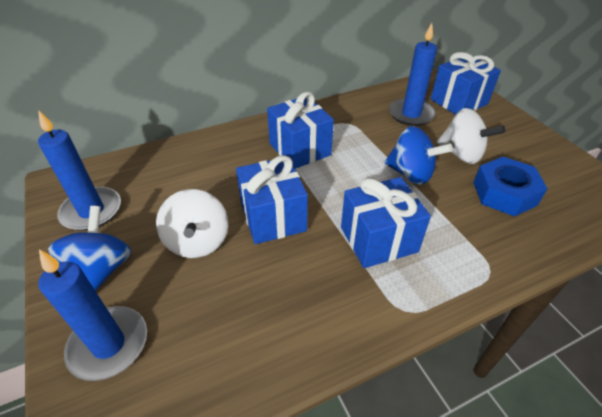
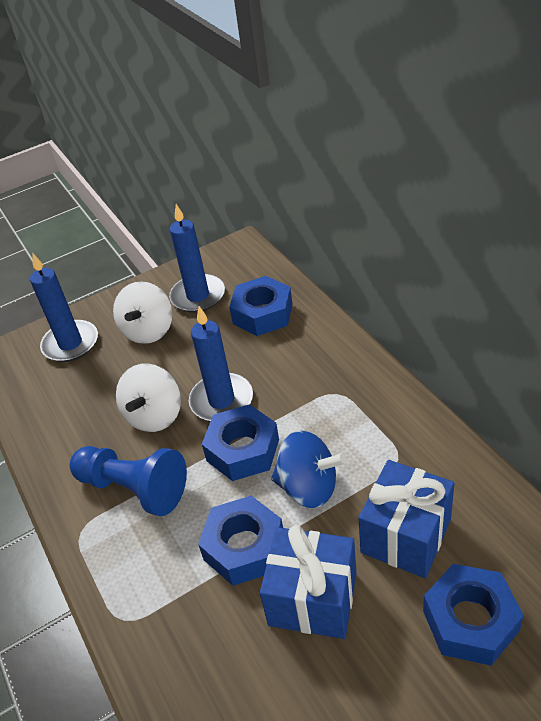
blue gift: 4 -> 2
blue nut: 1 -> 4
blue pawn: 0 -> 1
blue spinning top: 2 -> 1

